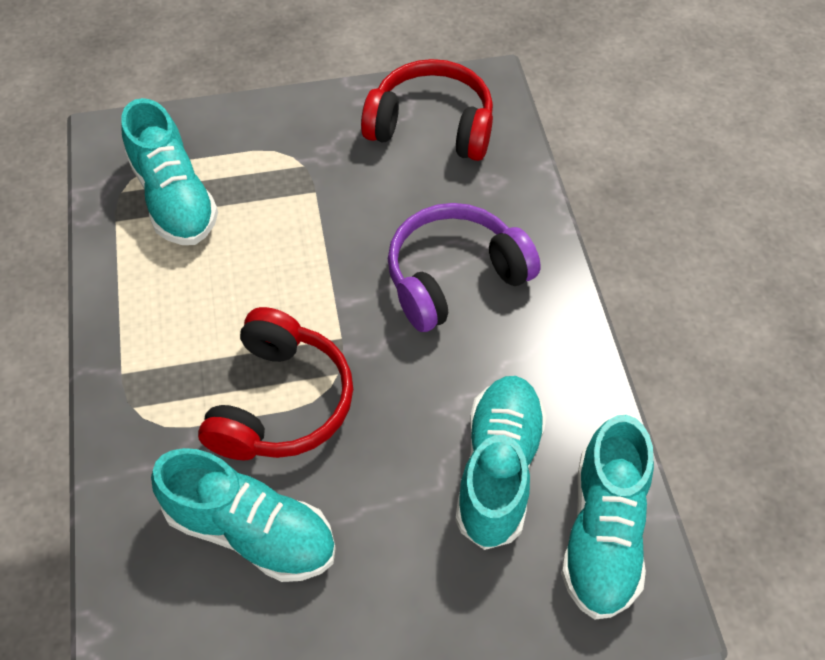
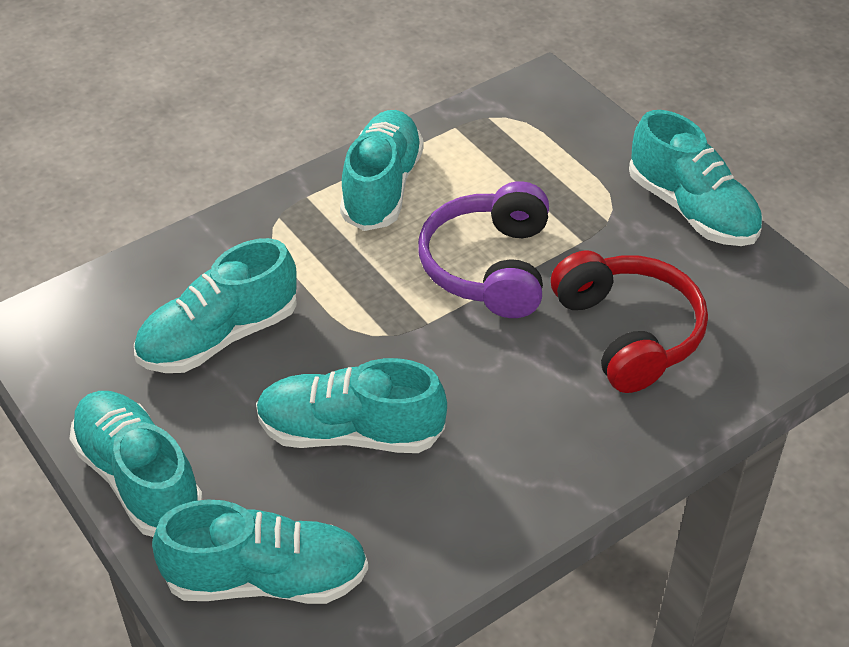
red headphones: 2 -> 1
turquoise shoe: 4 -> 6

